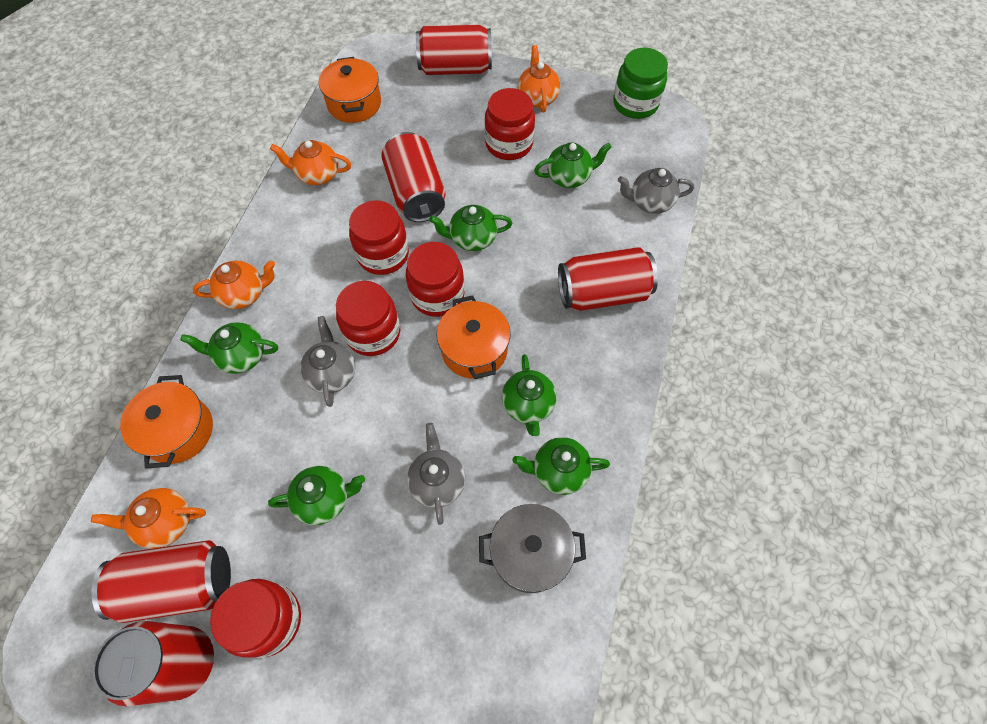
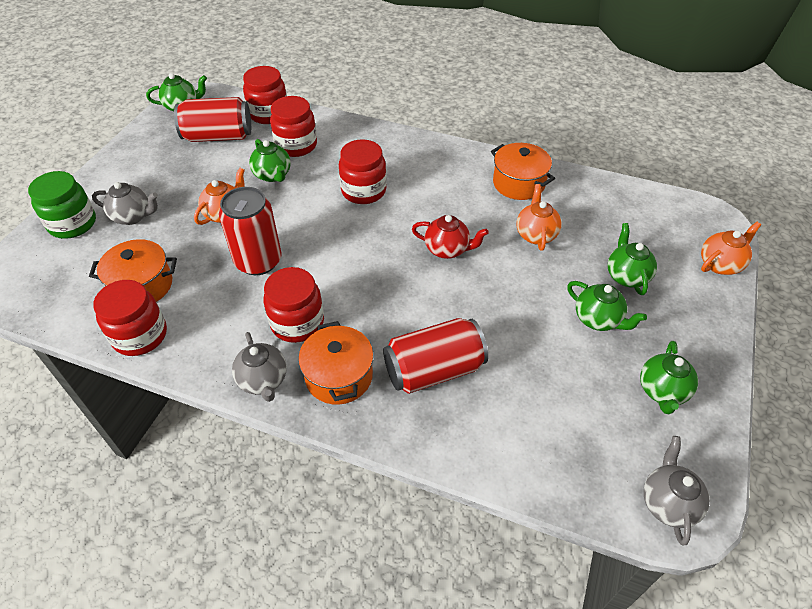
green teapot: 6 -> 5
grey pot: 1 -> 0
orange teapot: 4 -> 3
red can: 5 -> 3
red teapot: 0 -> 1

